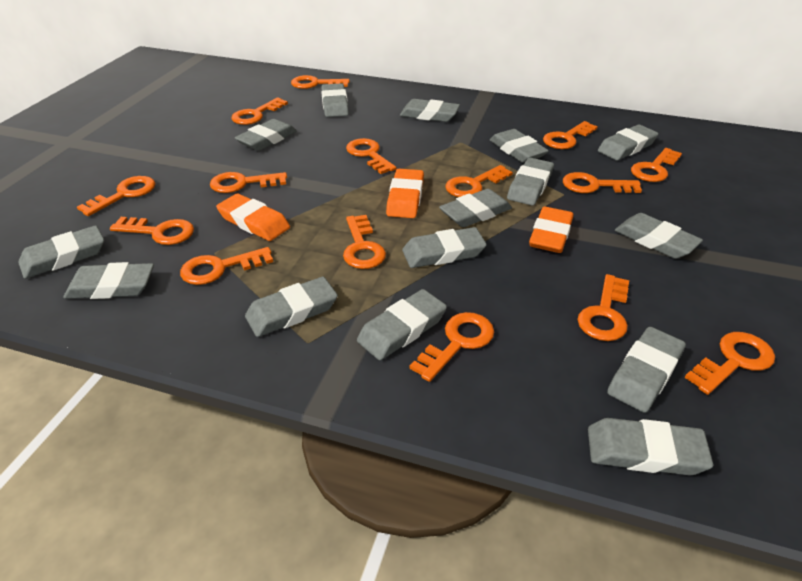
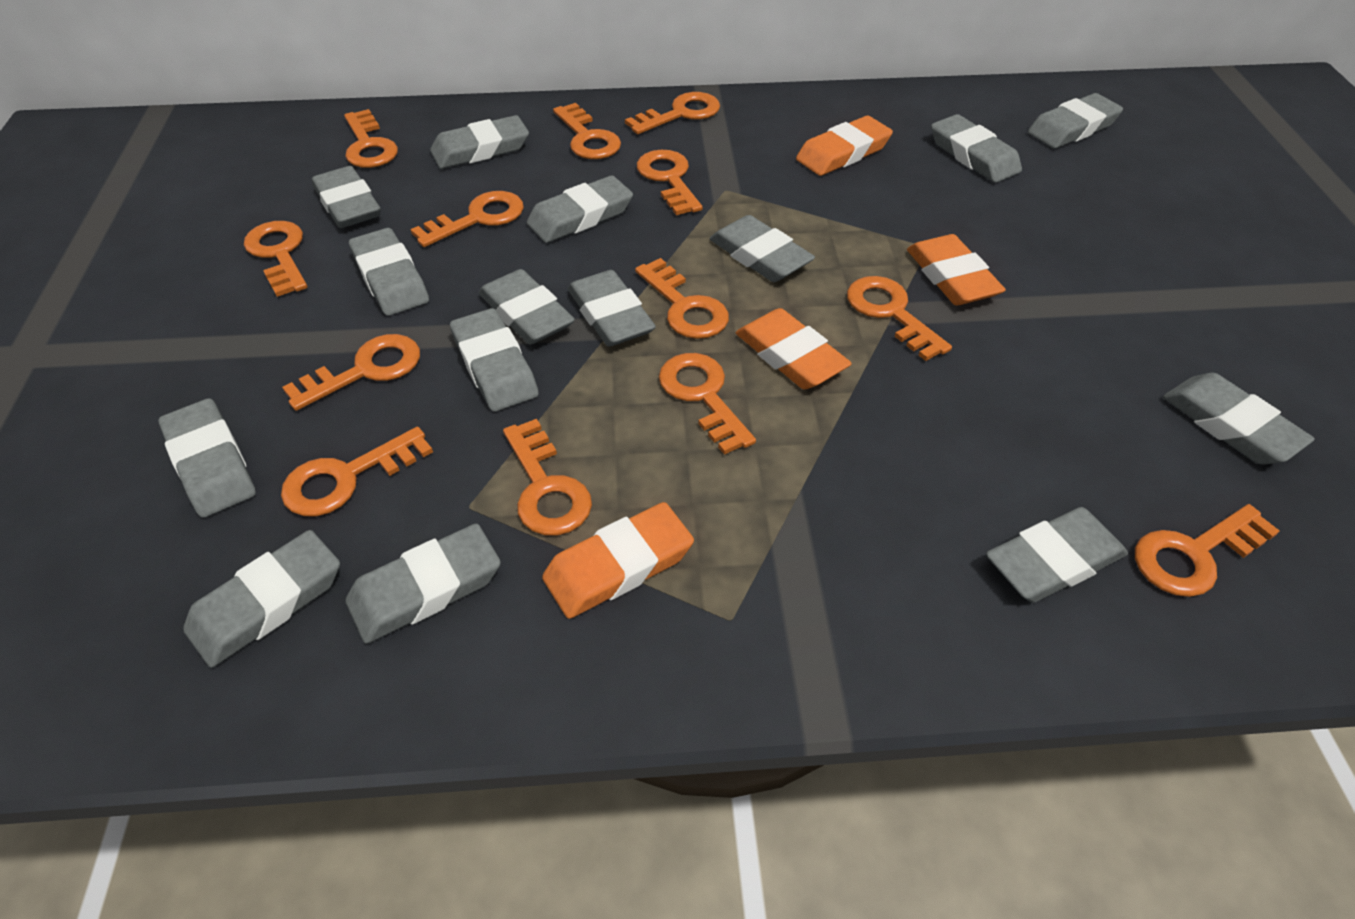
orange eraser: 3 -> 4
orange key: 15 -> 13

